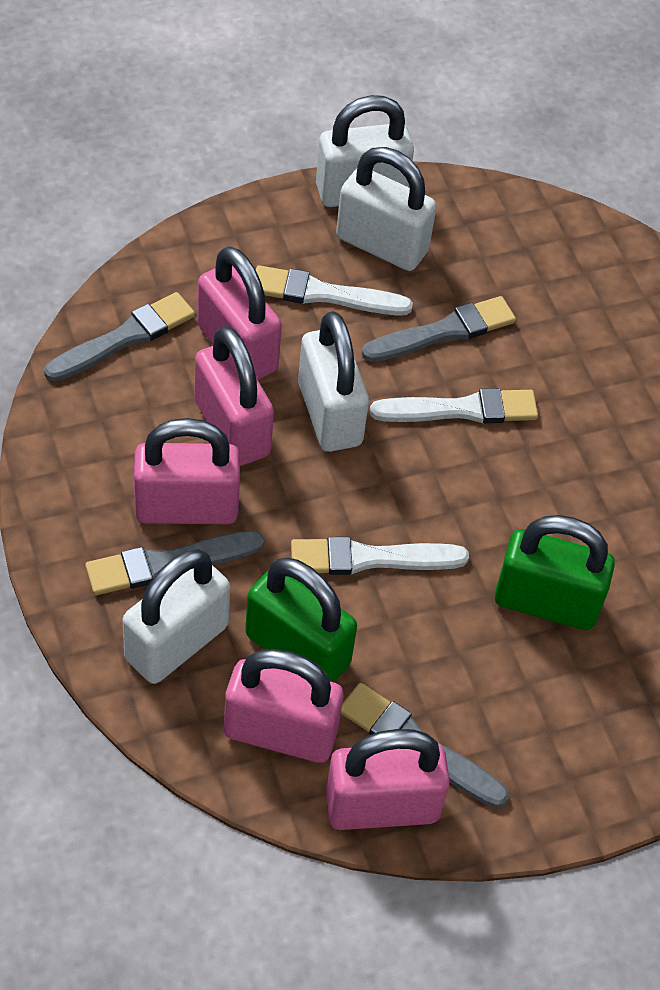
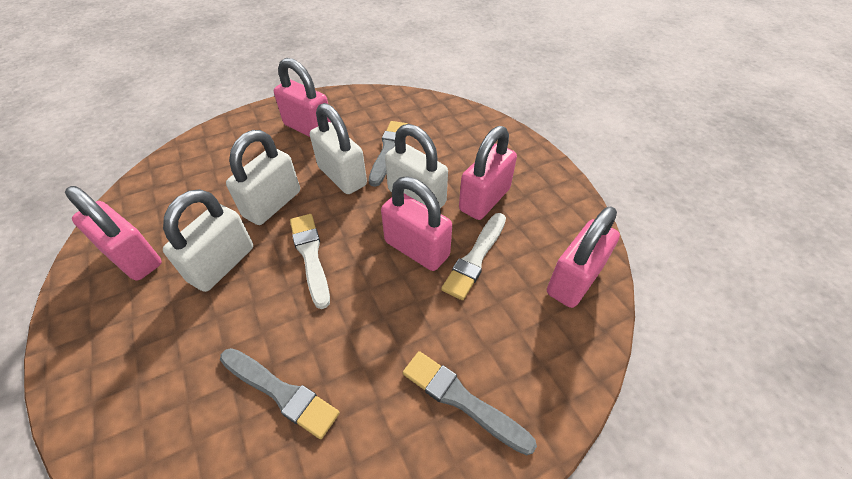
green padlock: 2 -> 0
grey brush: 4 -> 3
white brush: 3 -> 2

